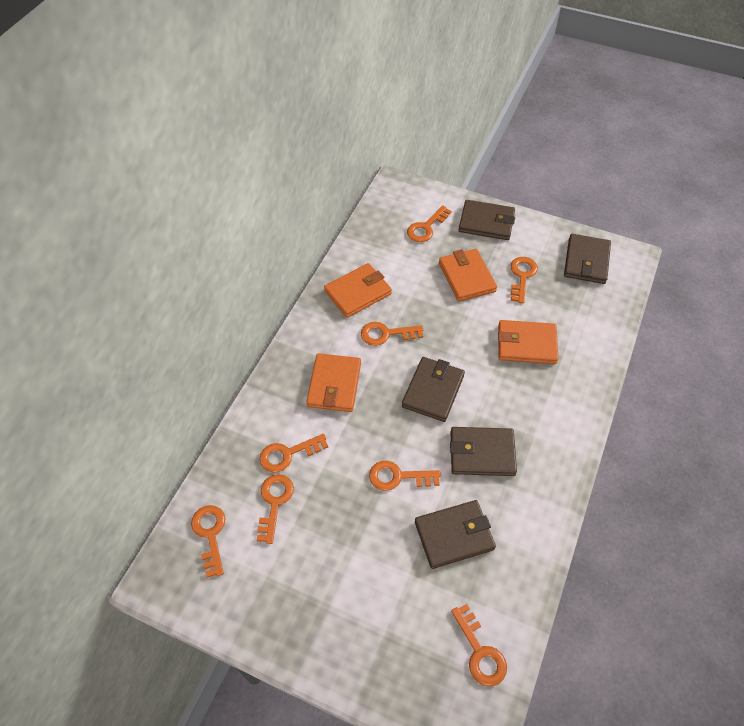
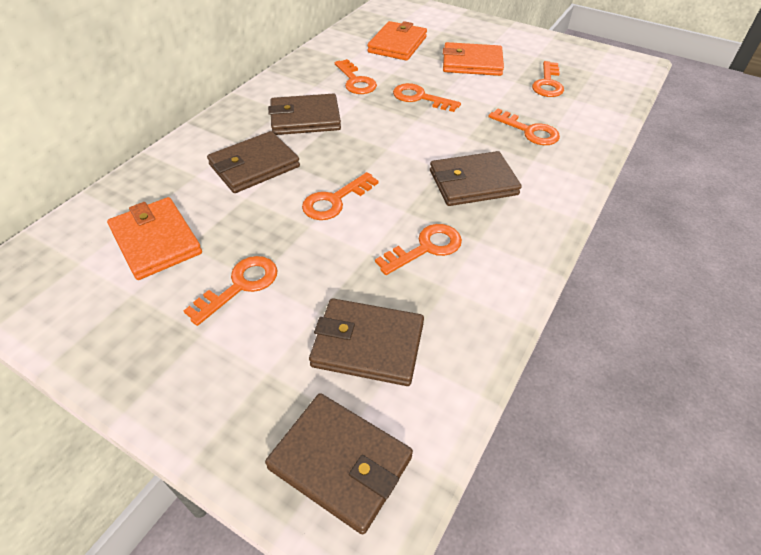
orange key: 8 -> 7
orange wallet: 4 -> 3

